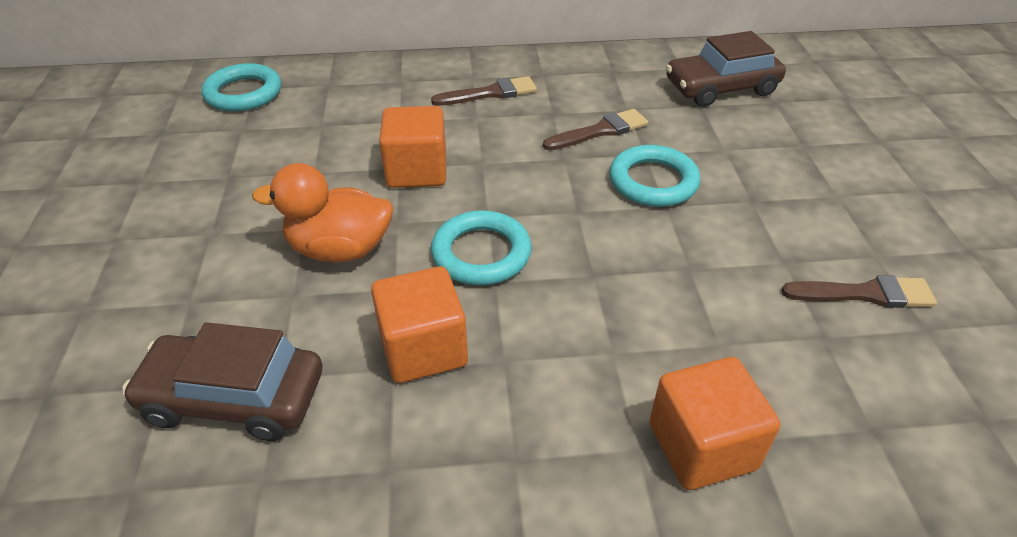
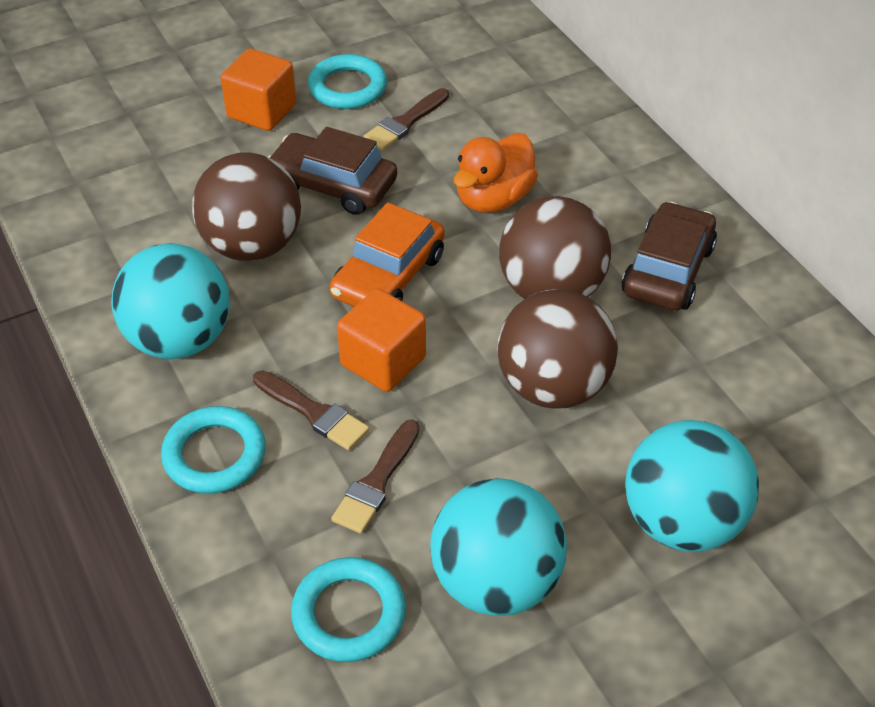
brown ball: 0 -> 3
orange car: 0 -> 1
orange cube: 3 -> 2
turquoise ball: 0 -> 3

